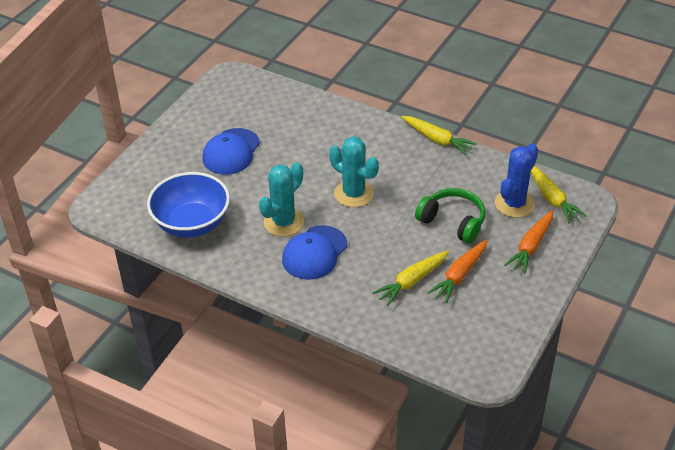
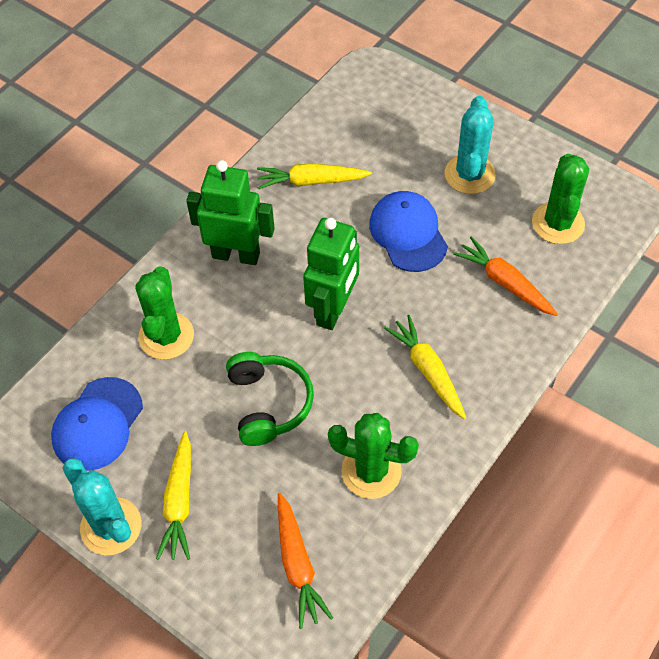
blue bowl: 1 -> 0
blue cactus: 1 -> 0
green cactus: 0 -> 3
green robot: 0 -> 2

